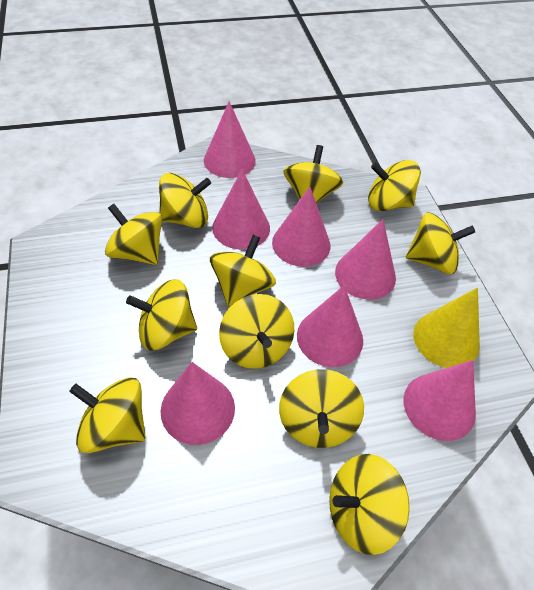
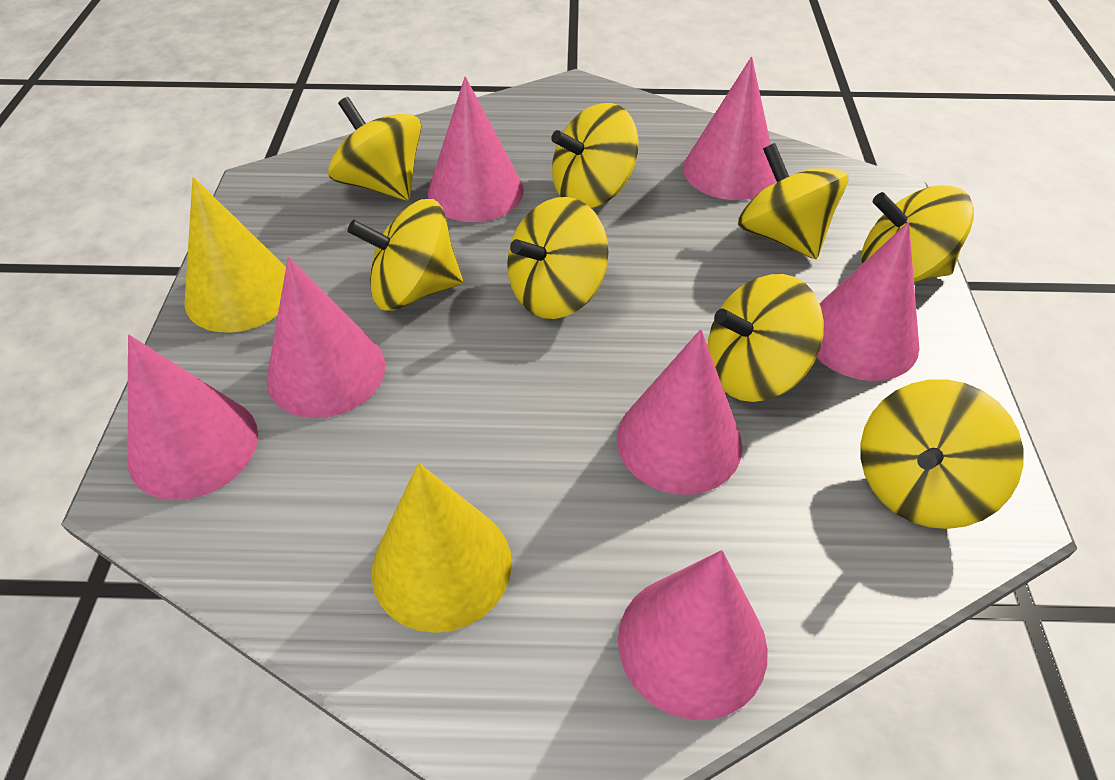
yellow cone: 1 -> 2
yellow spinning top: 11 -> 8

